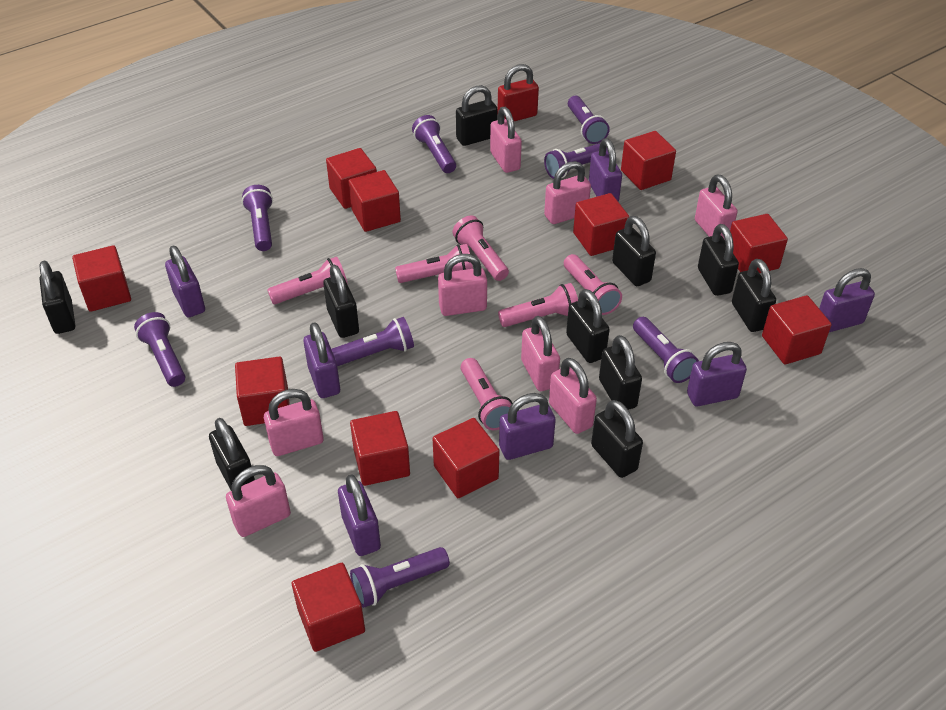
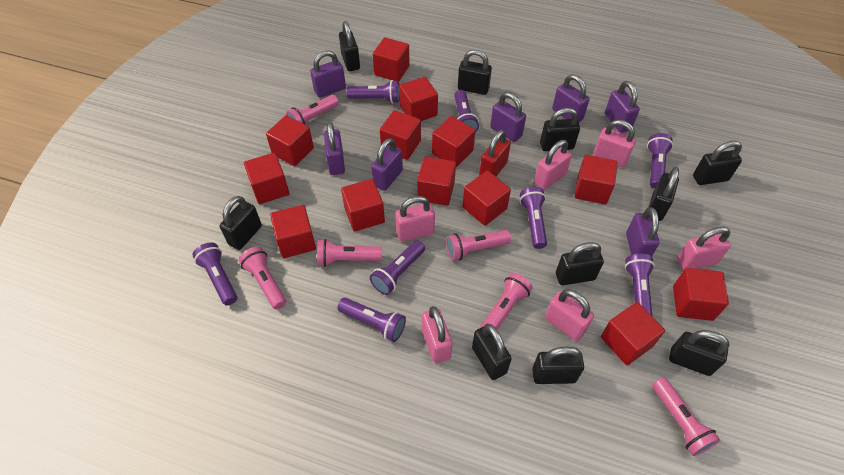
pink padlock: 8 -> 6
red cube: 11 -> 13

